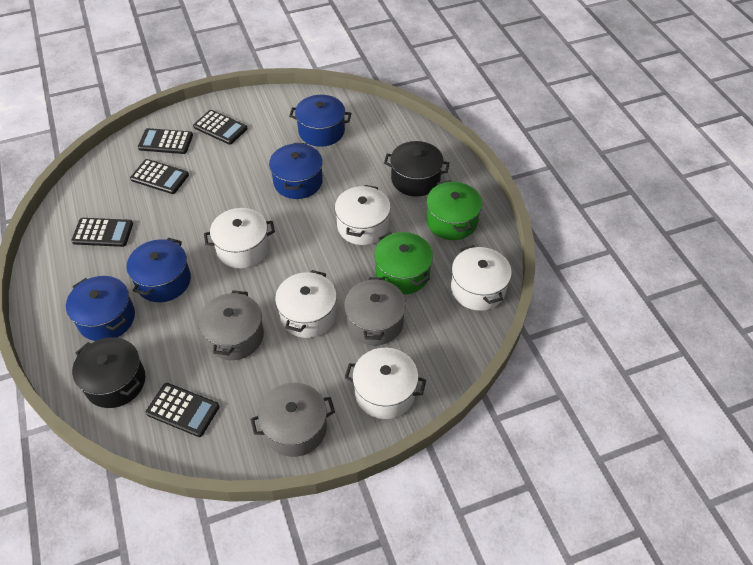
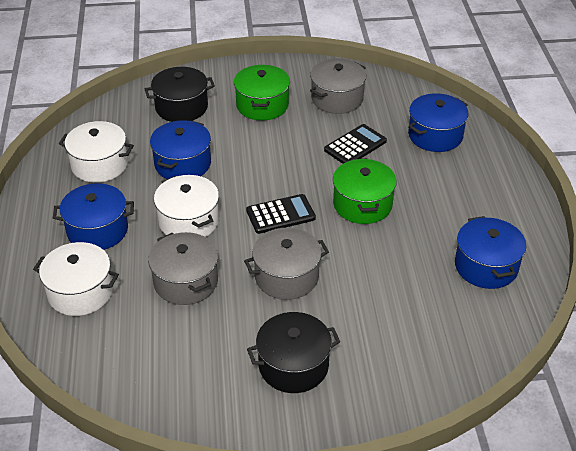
black calculator: 5 -> 2
white pot: 5 -> 3

